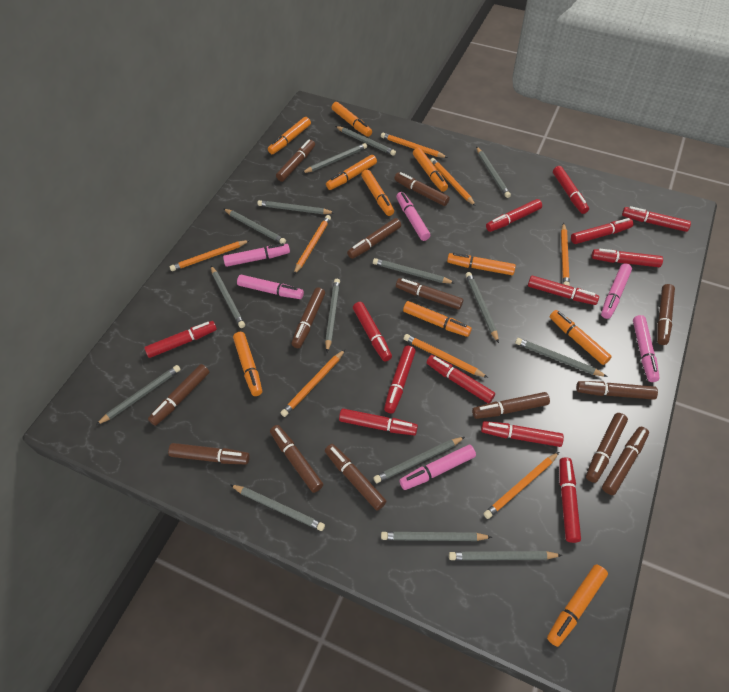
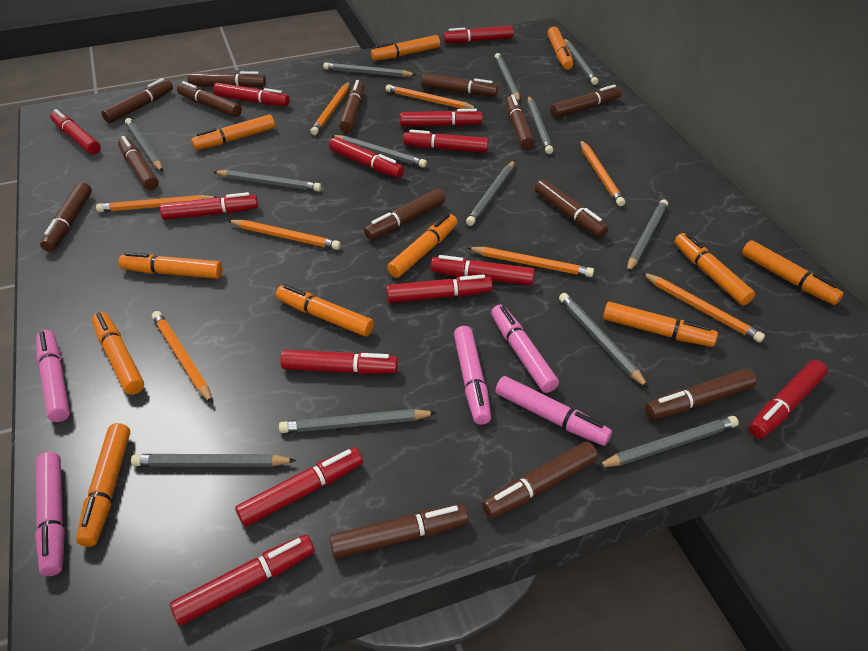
grey pencil: 15 -> 13
orange marker: 10 -> 11
pink marker: 6 -> 5

